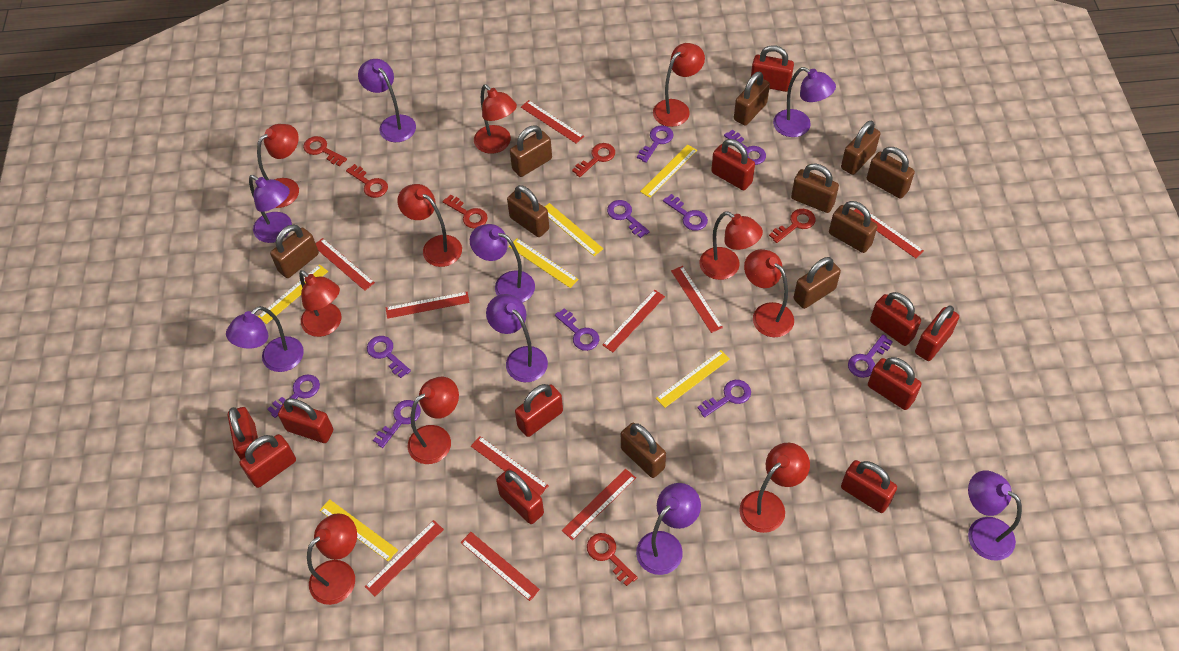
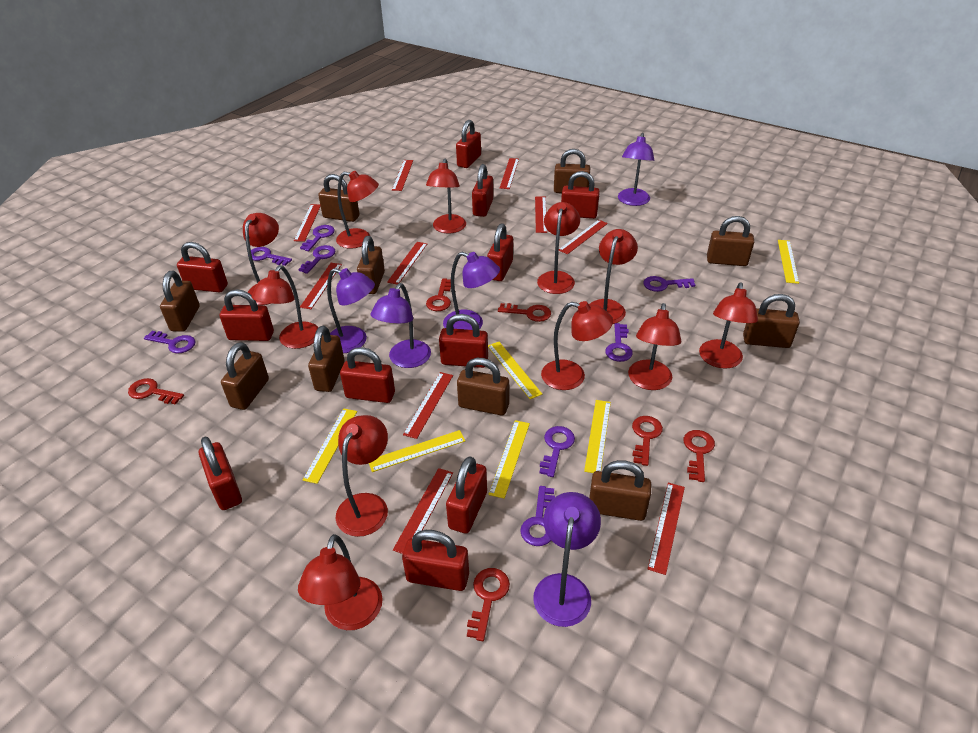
purple key: 10 -> 8
purple lamp: 8 -> 5
red lamp: 10 -> 11

